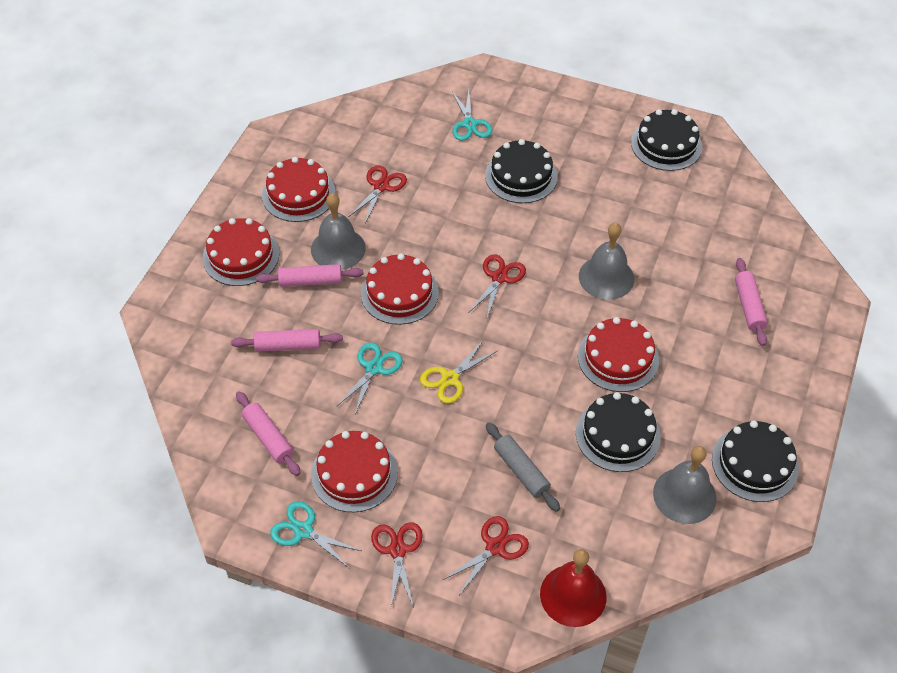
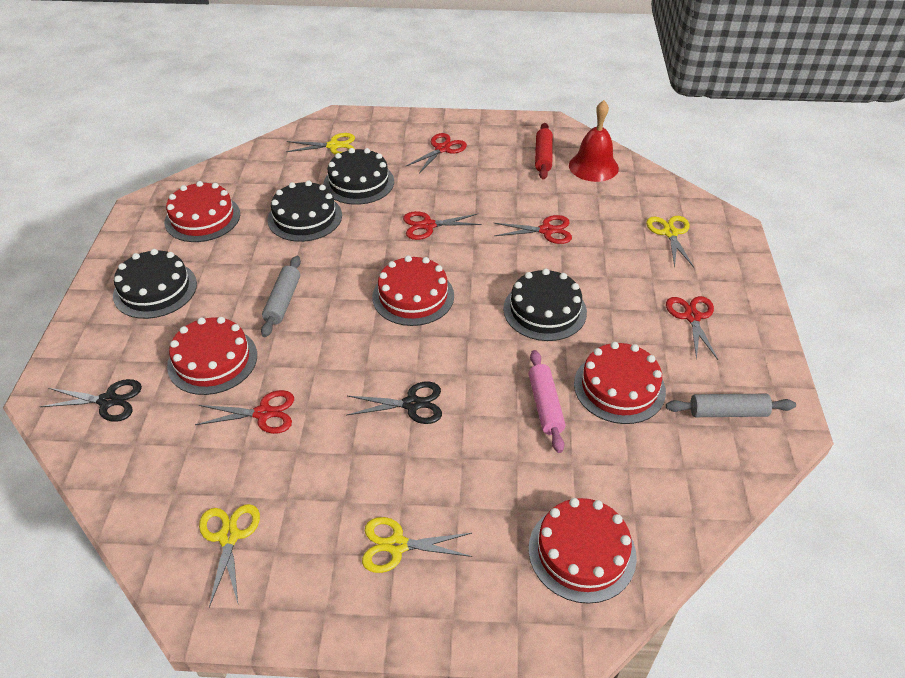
black scissors: 0 -> 2
grey bell: 3 -> 0
grey rolling pin: 1 -> 2
pink rolling pin: 4 -> 1
red rolling pin: 0 -> 1
red scissors: 4 -> 5
turquoise scissors: 3 -> 0
yellow scissors: 1 -> 4

